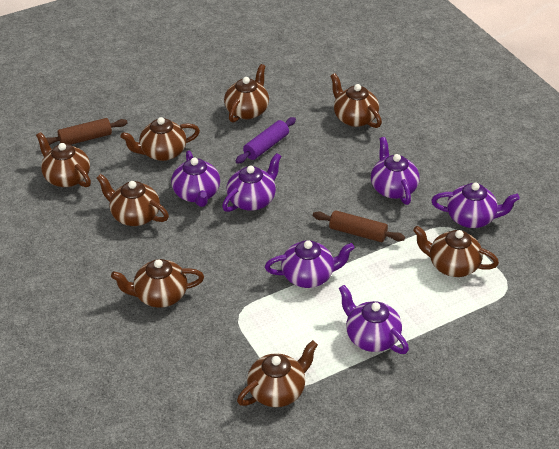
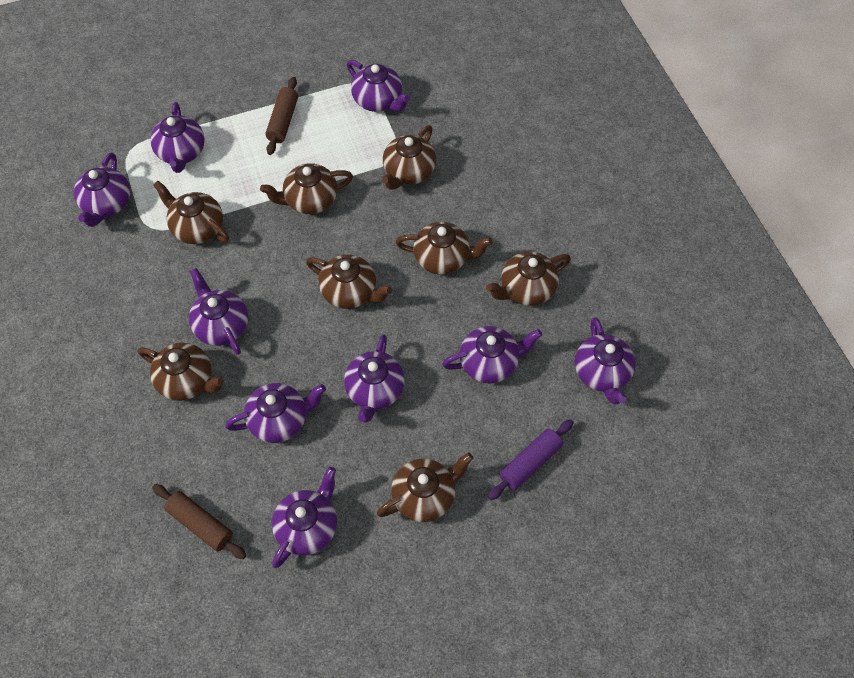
purple teapot: 6 -> 9

